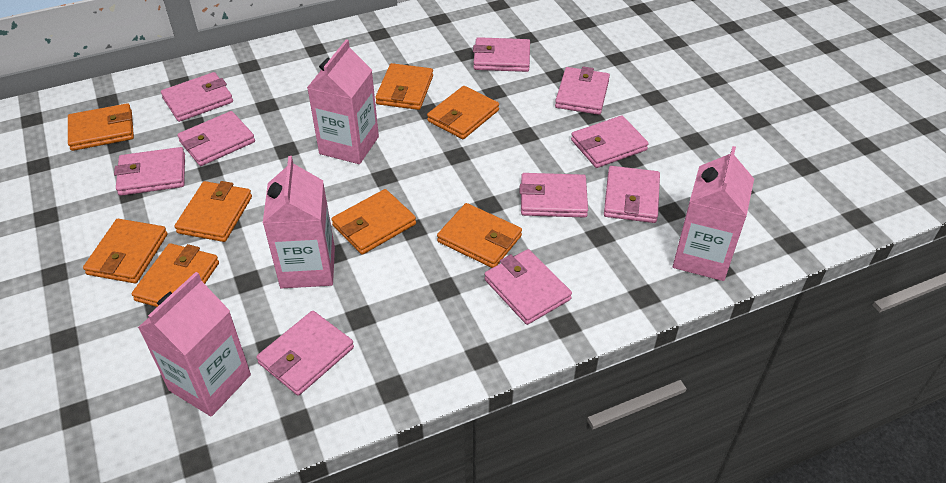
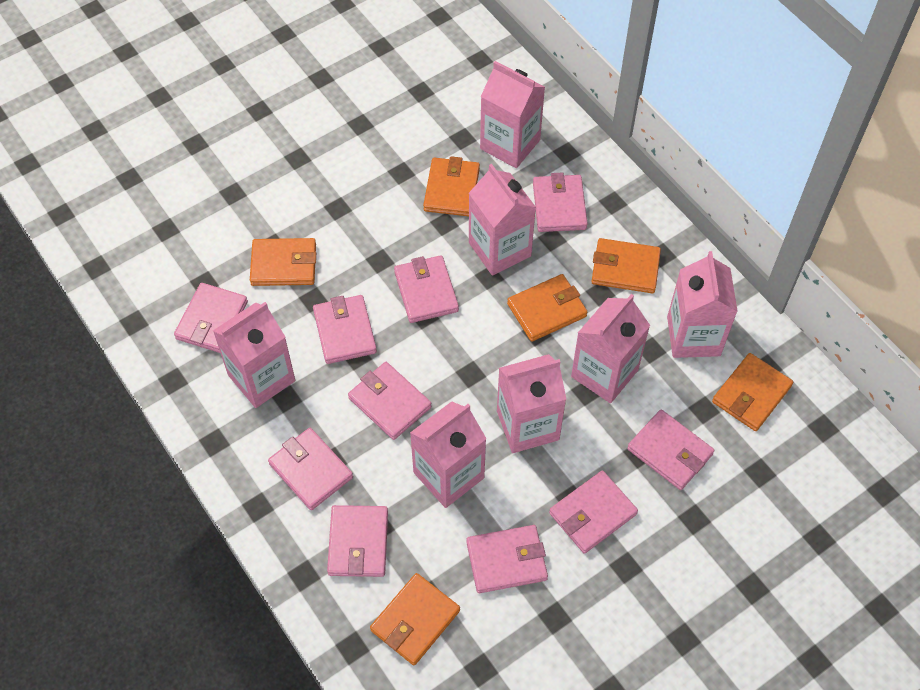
orange wallet: 8 -> 6
pink carton: 4 -> 7

